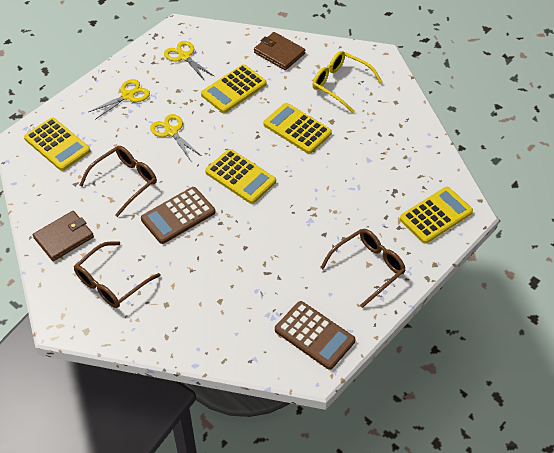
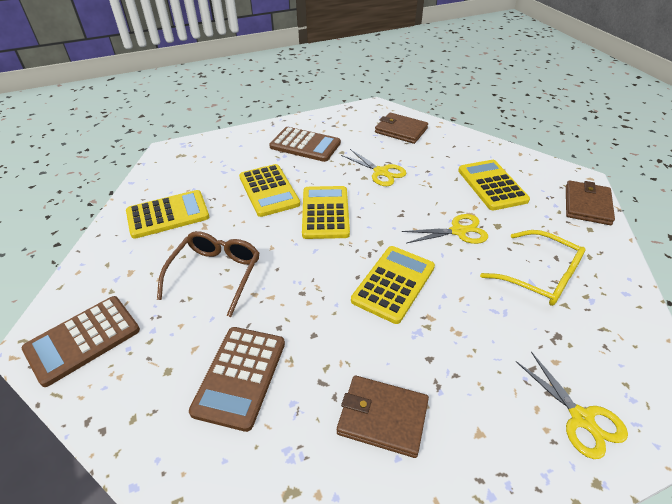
brown calculator: 2 -> 3
brown glasses: 3 -> 1
brown wallet: 2 -> 3

